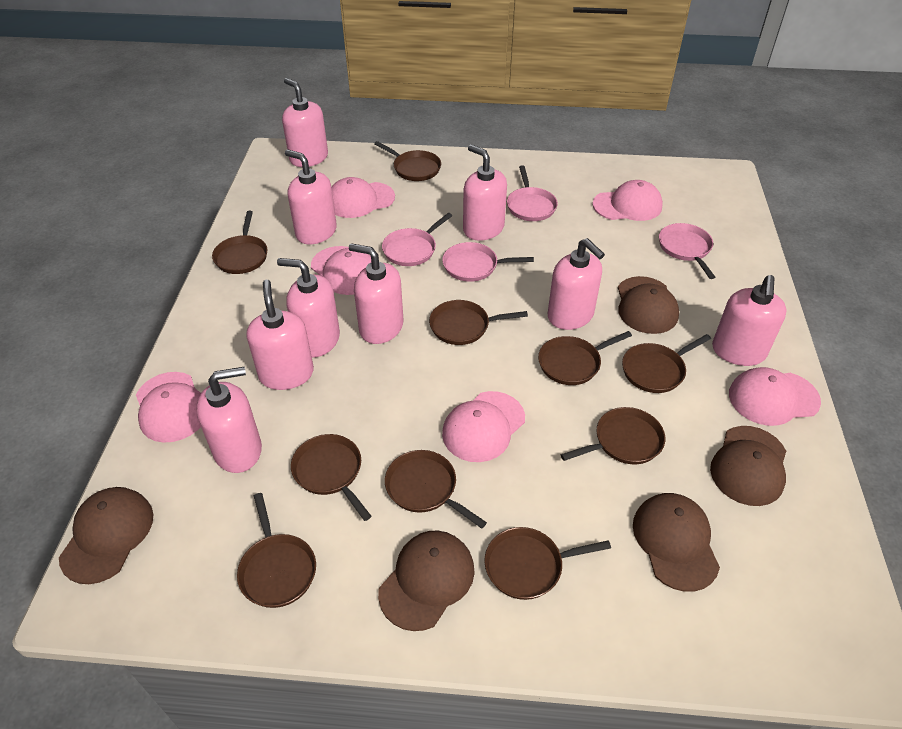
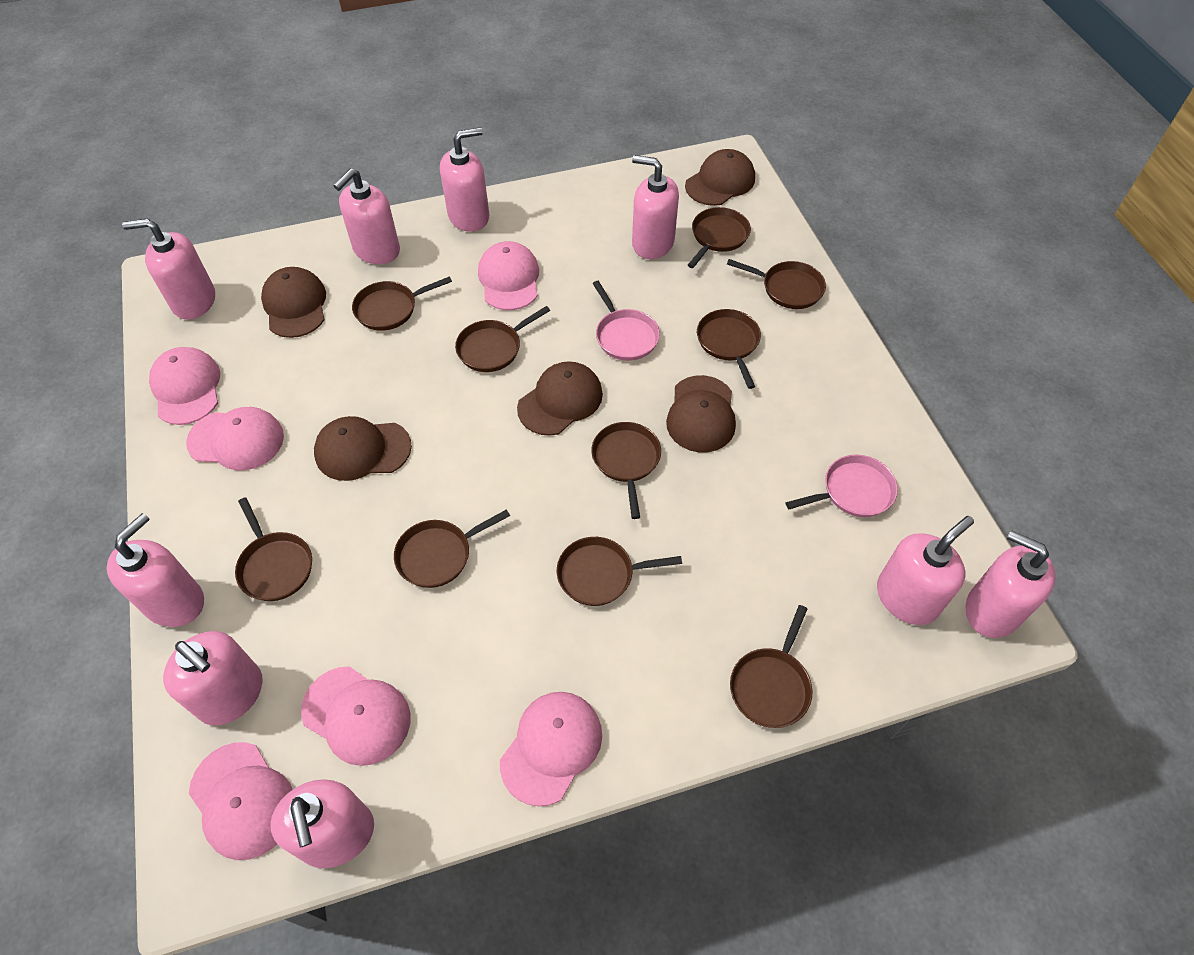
pink pan: 4 -> 2

